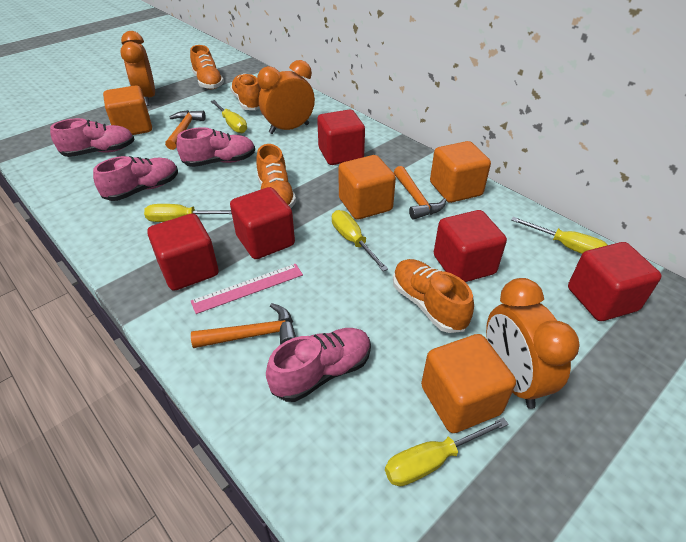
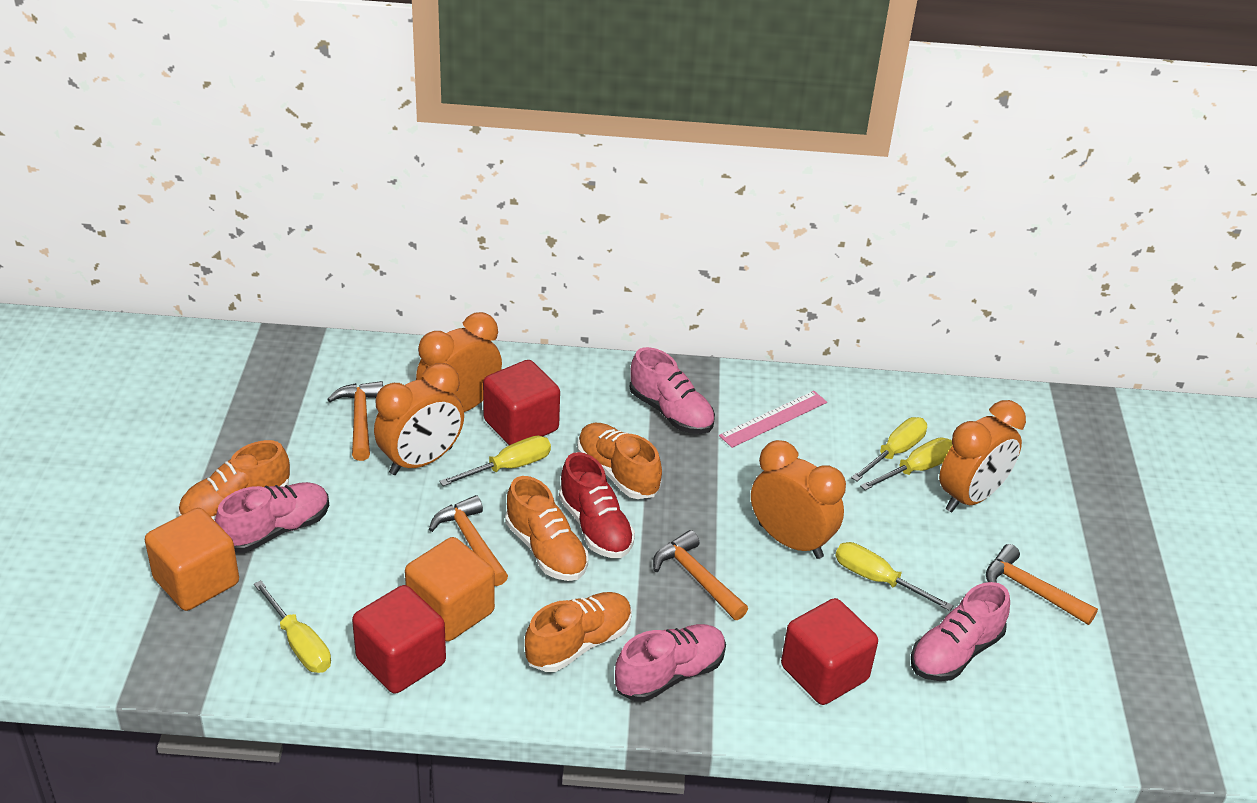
orange clock: 3 -> 4
orange cube: 4 -> 2
orange hammer: 3 -> 4
red cube: 5 -> 3
red shoe: 0 -> 1

